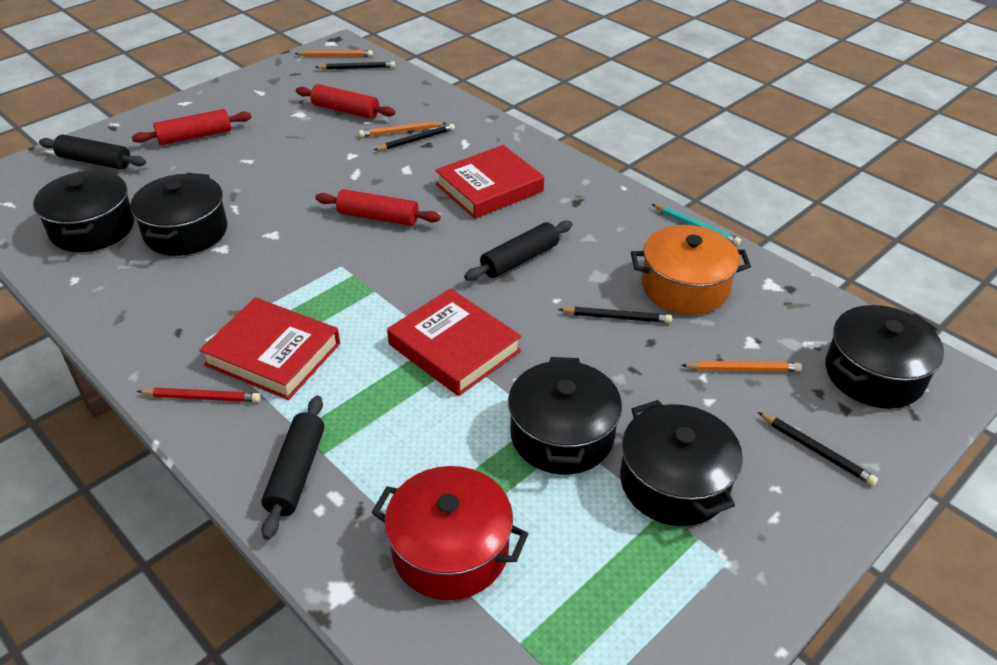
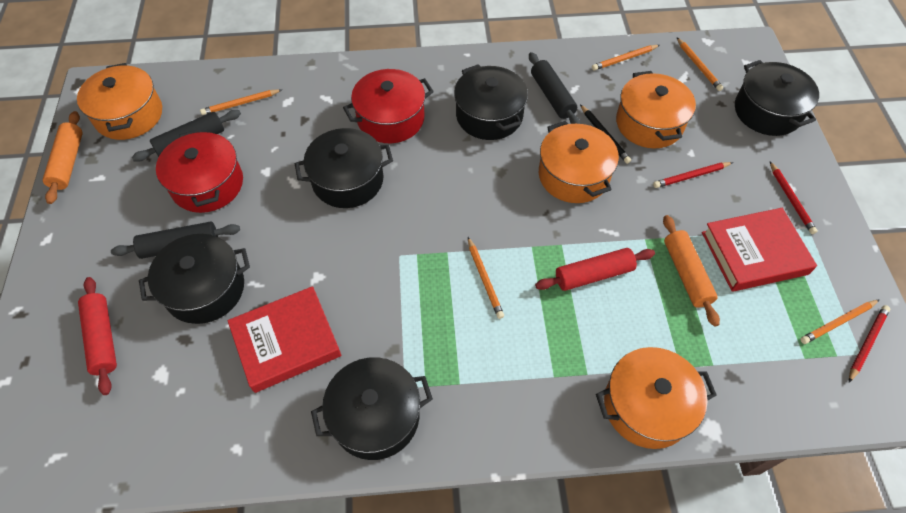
black pencil: 4 -> 1
orange pencil: 3 -> 5
orange pot: 1 -> 4
orange rolling pin: 0 -> 2
red book: 3 -> 2
red pencil: 1 -> 3
red pot: 1 -> 2
red rolling pin: 3 -> 2
turquoise pencil: 1 -> 0

